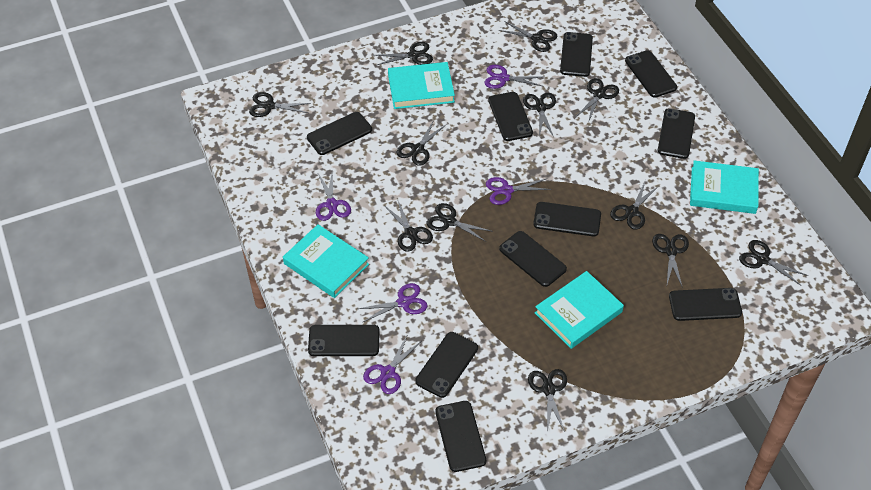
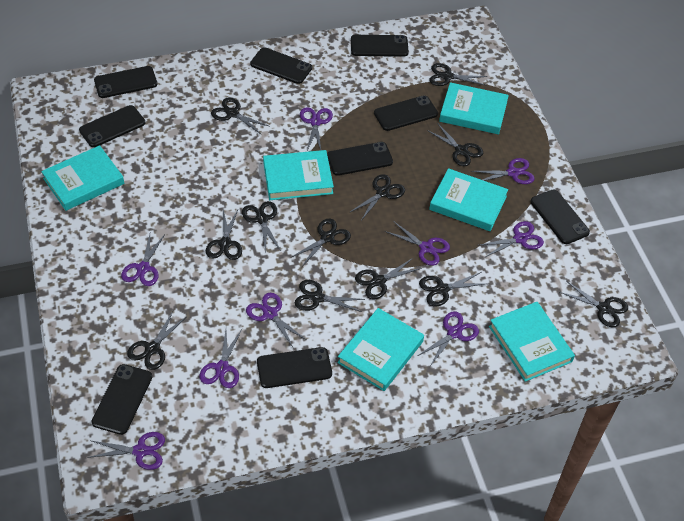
black phone: 11 -> 9
purple scissors: 5 -> 9
turquoise book: 4 -> 6

